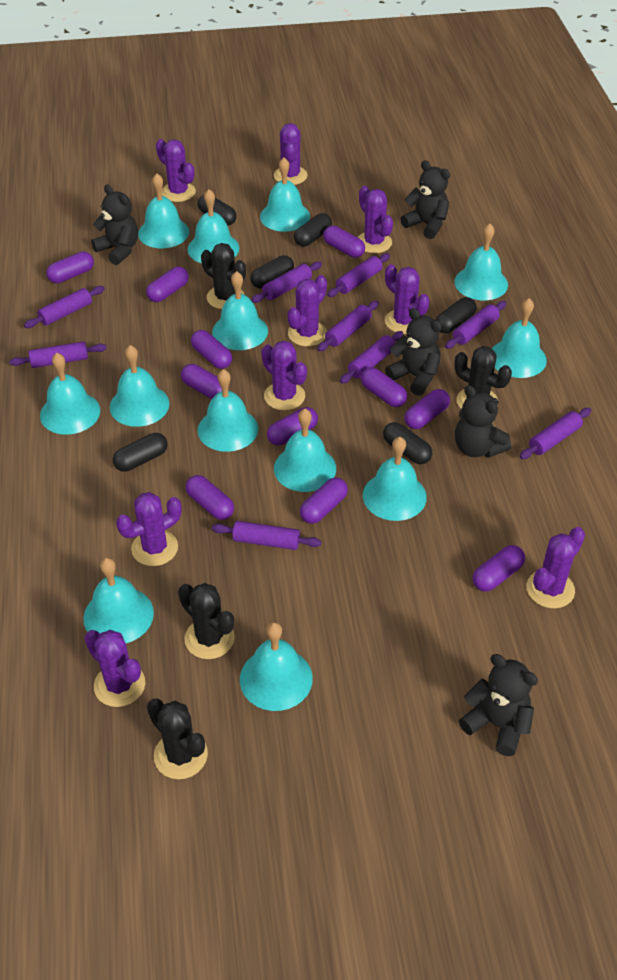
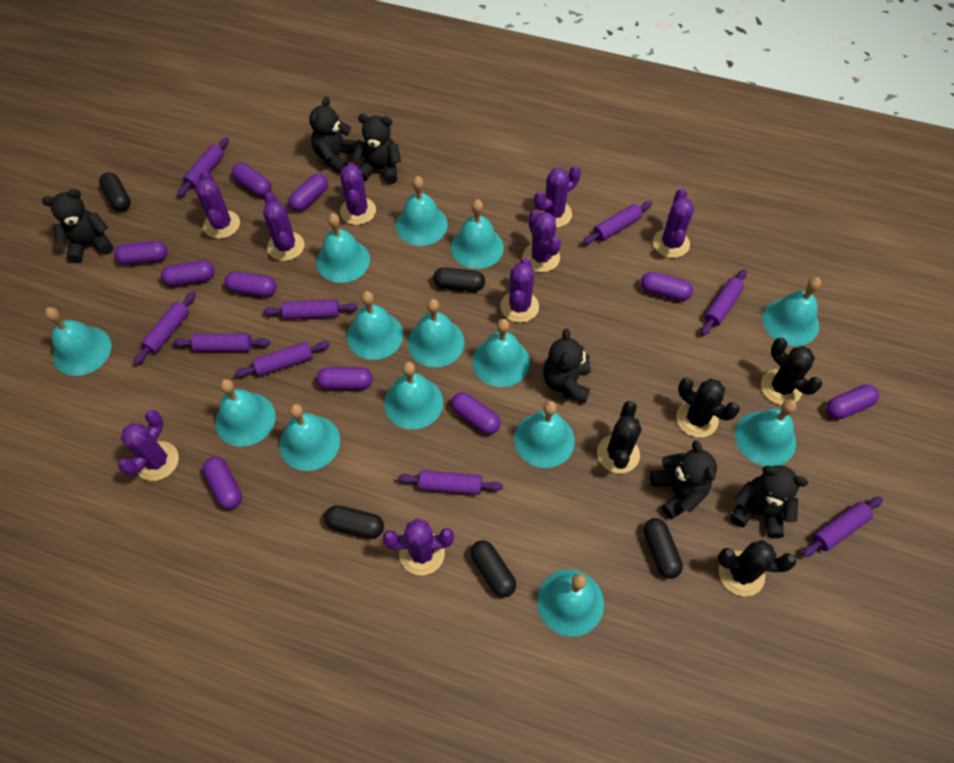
black capsule: 6 -> 5
black teddy bear: 5 -> 6
purple capsule: 11 -> 10
turquoise bell: 13 -> 14

